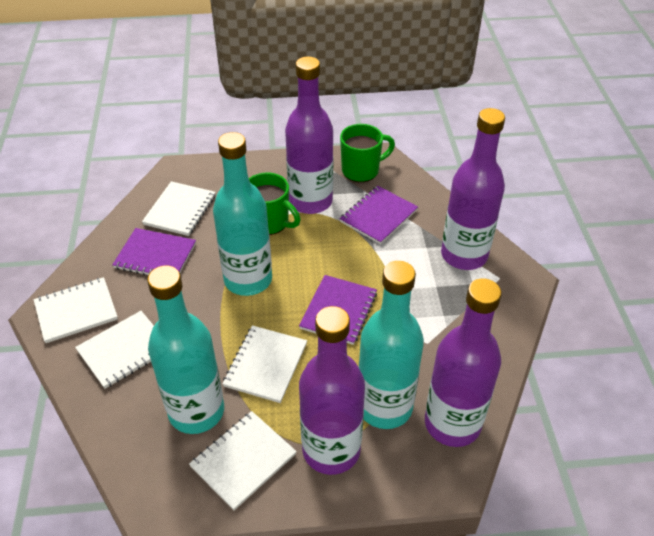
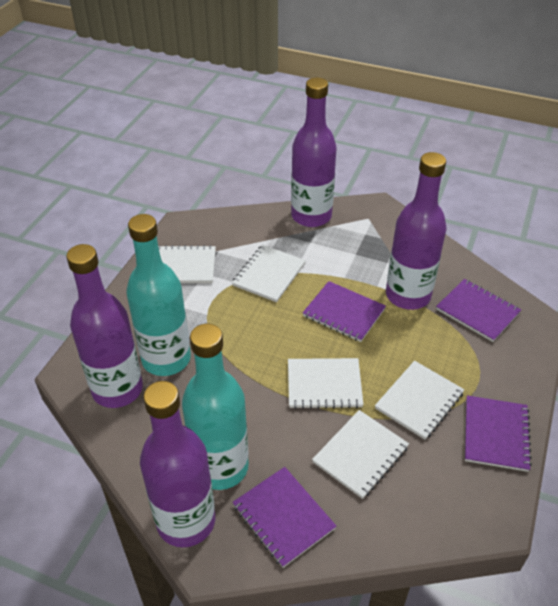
green mug: 2 -> 0
purple notebook: 3 -> 4
turquoise bottle: 3 -> 2

